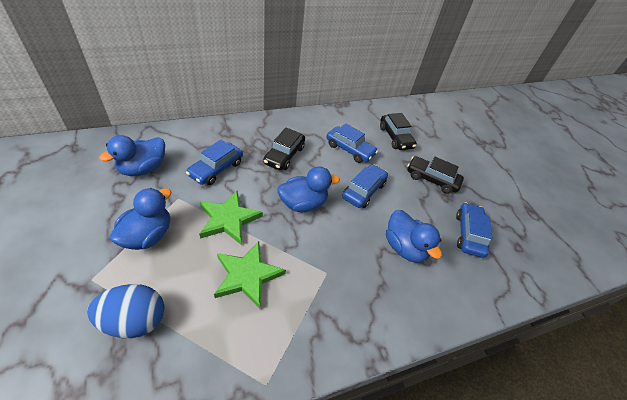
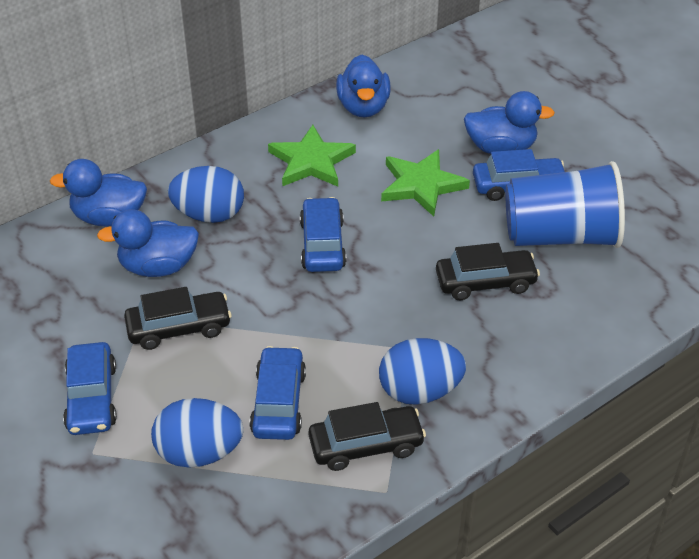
blue cup: 0 -> 1
blue egg: 1 -> 3

